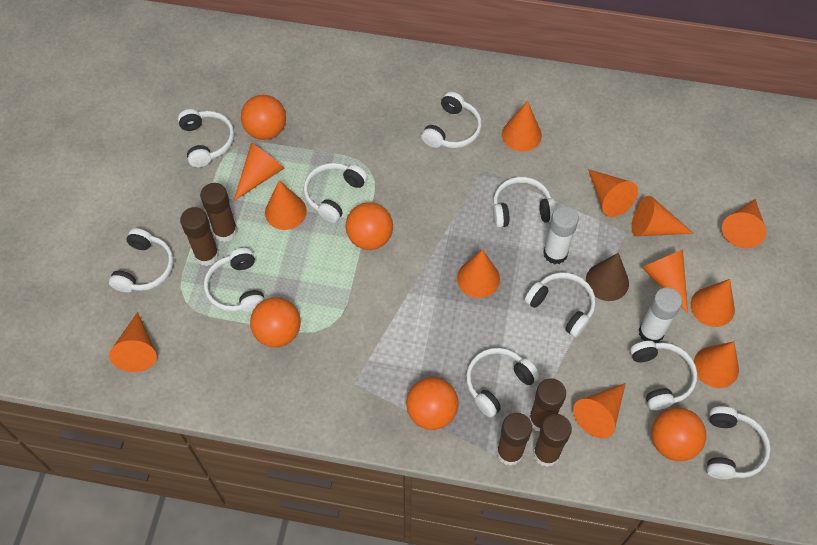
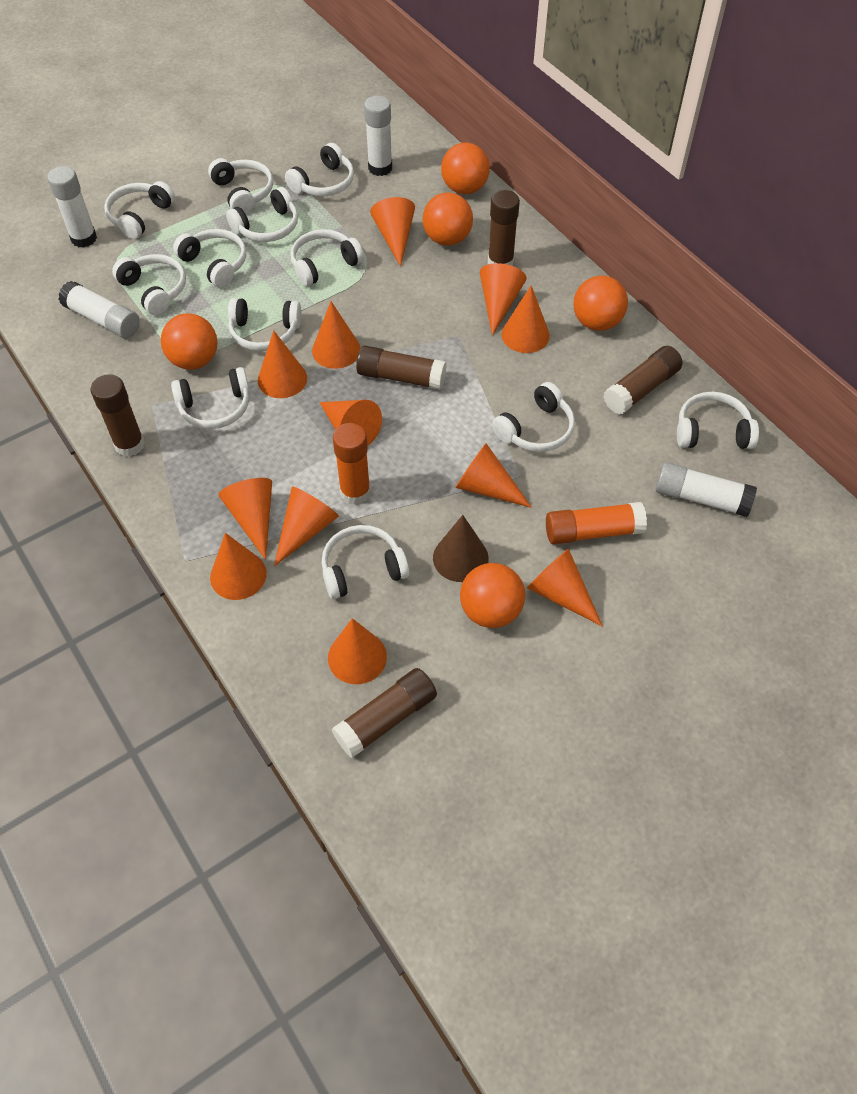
orange glue stick: 0 -> 2
white glue stick: 2 -> 4
white headphones: 10 -> 12

